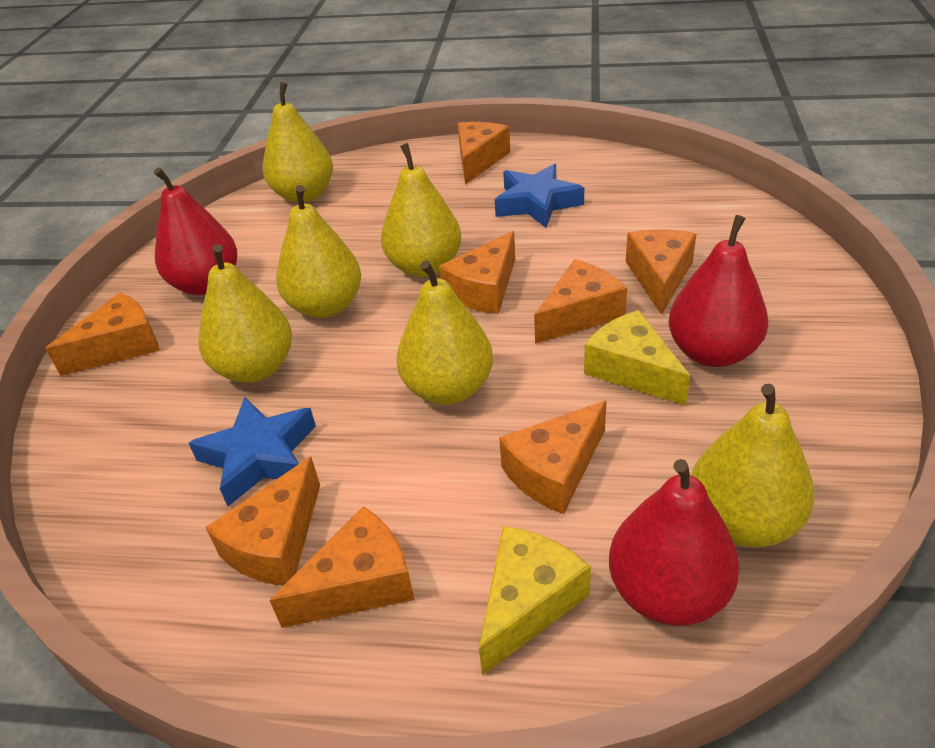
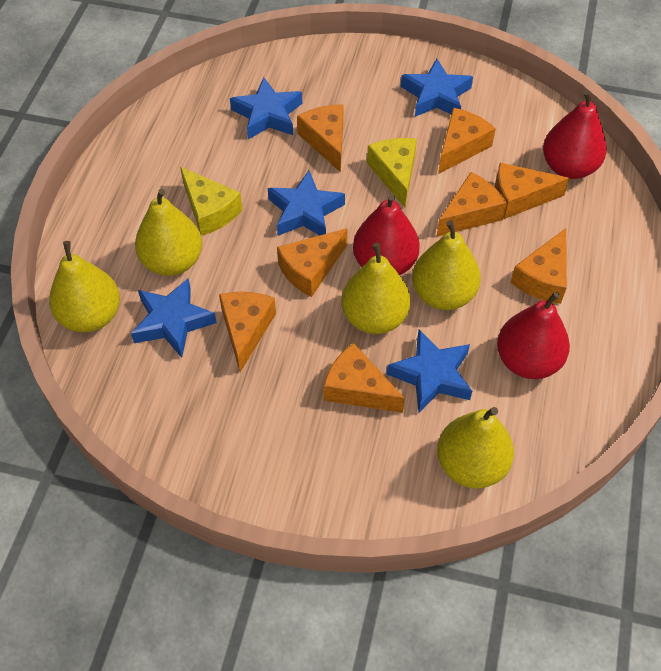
blue star: 2 -> 5
yellow pear: 6 -> 5

